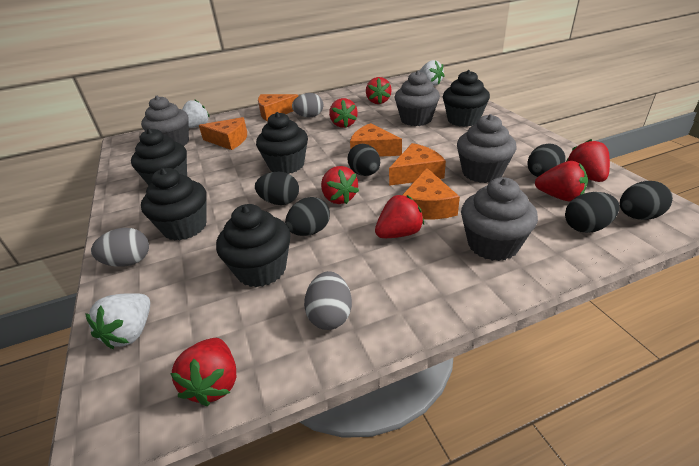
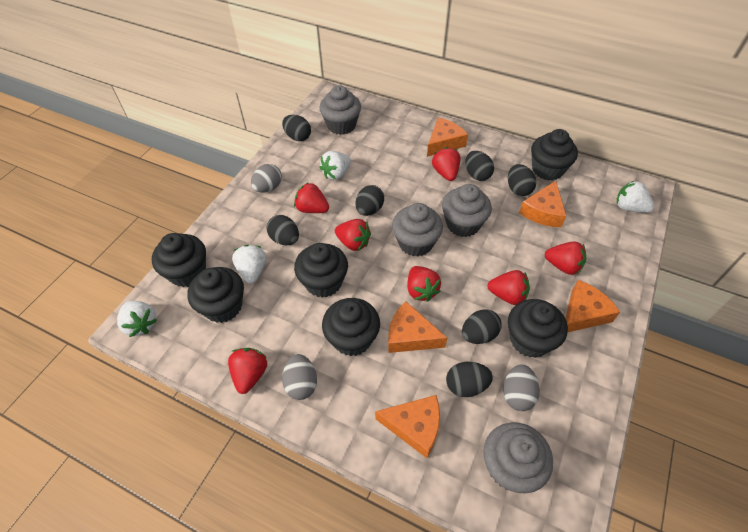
black cupcake: 5 -> 6
black egg: 6 -> 7
white strawberry: 3 -> 4

